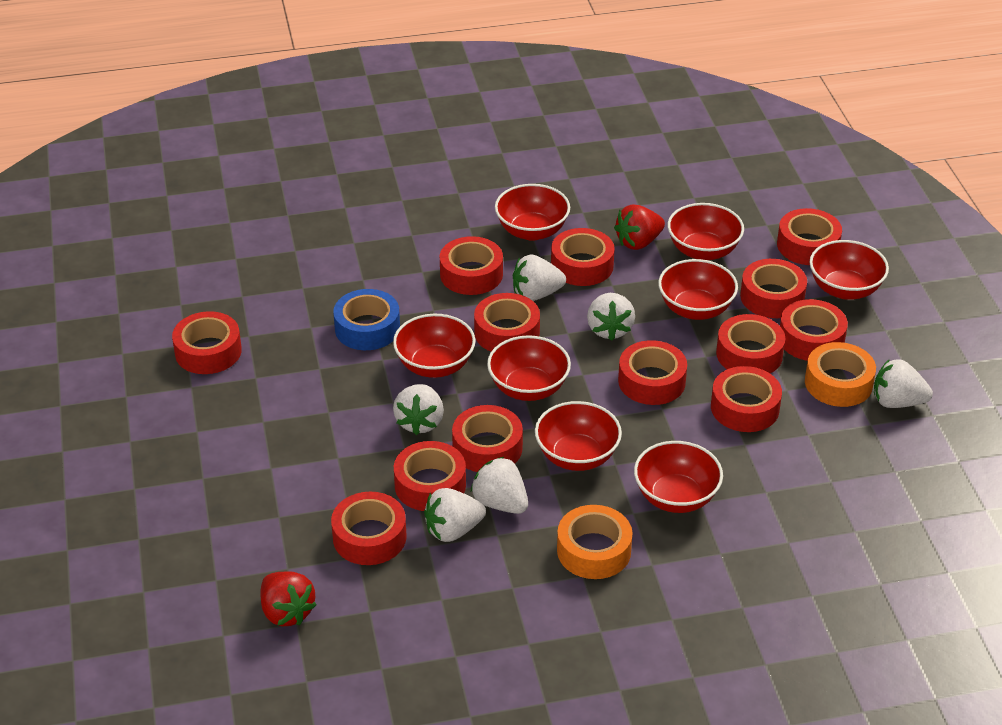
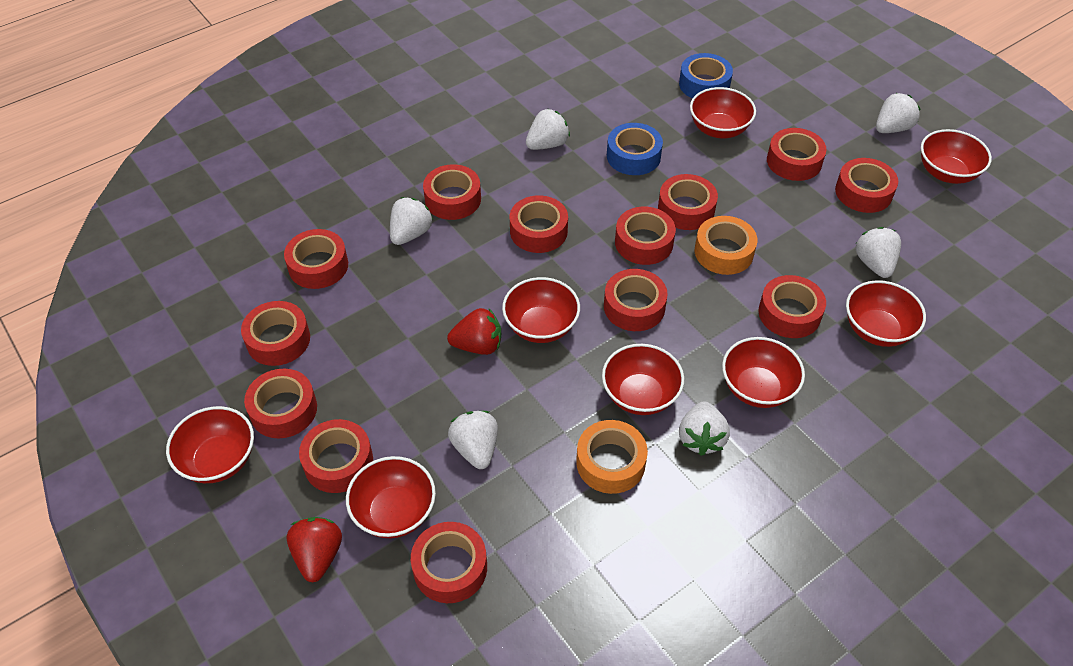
blue tape: 1 -> 2

